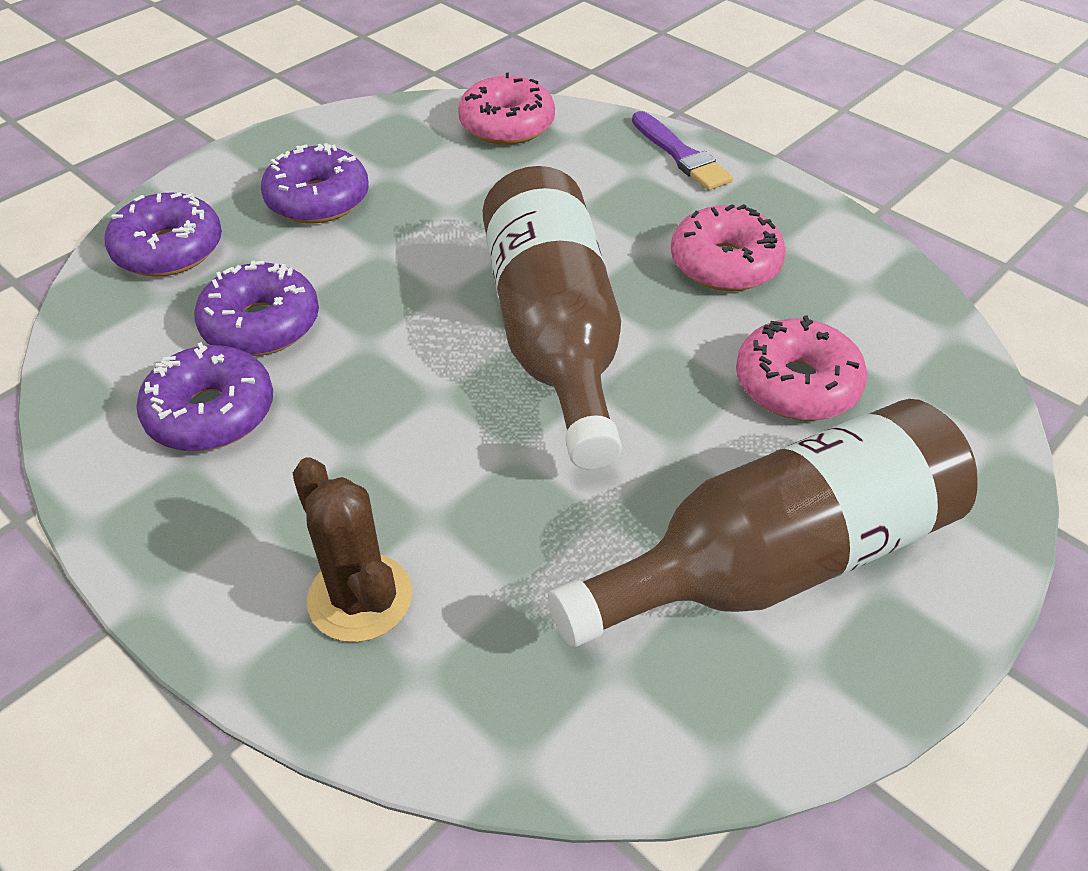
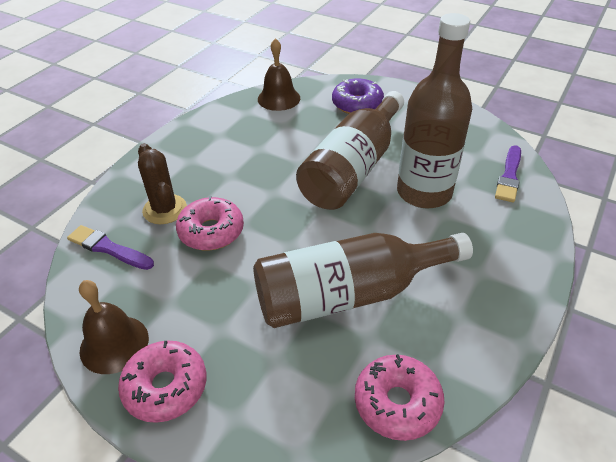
brown bell: 0 -> 2
brown bottle: 2 -> 3
purple brush: 1 -> 2
purple donut: 4 -> 1

